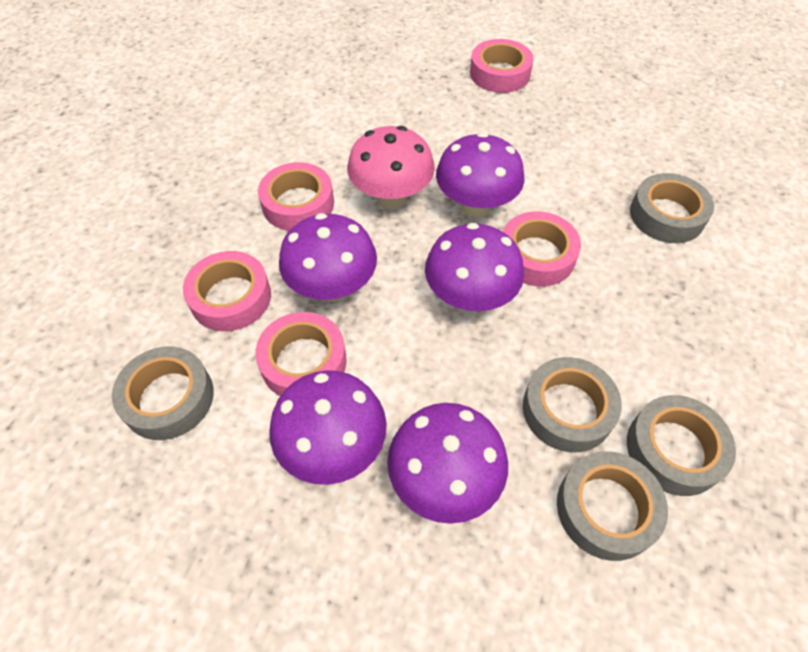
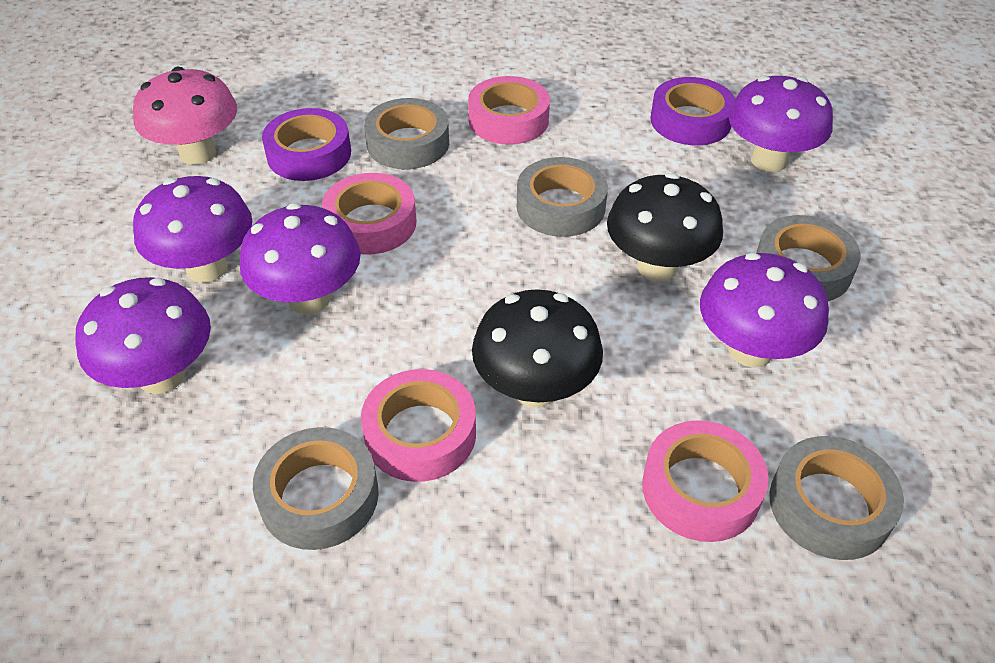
black mushroom: 0 -> 2
pink tape: 5 -> 4
purple tape: 0 -> 2

